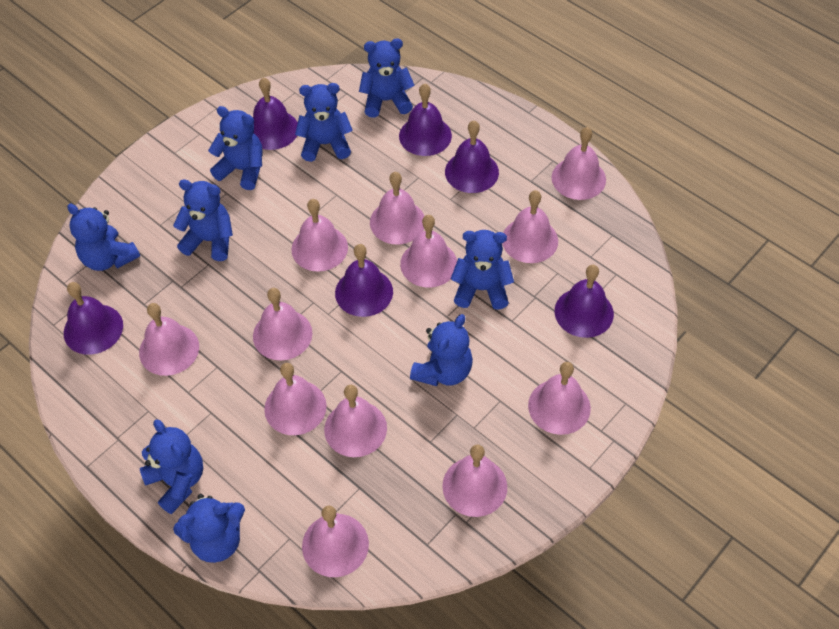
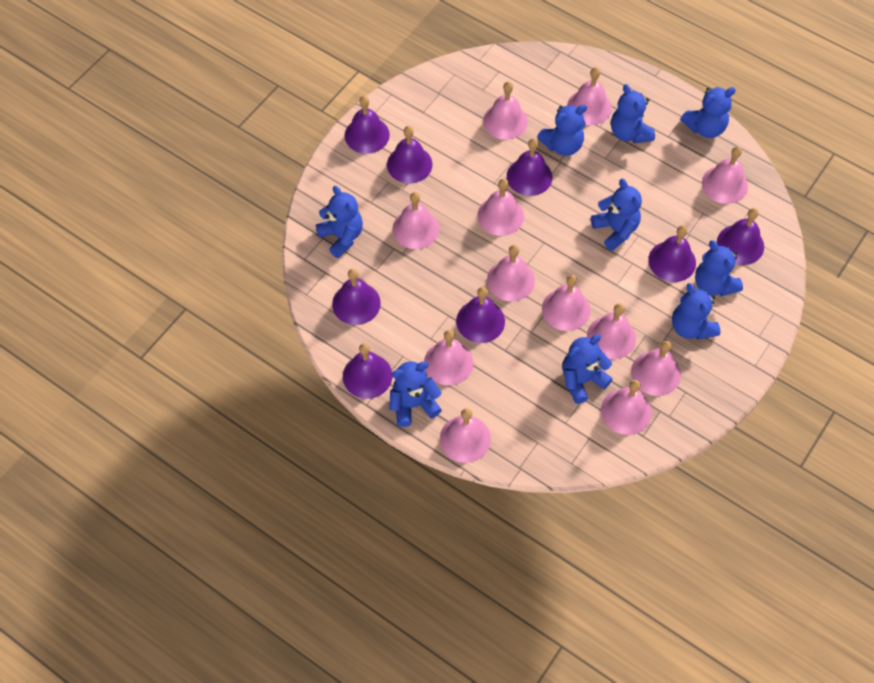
purple bell: 6 -> 8

